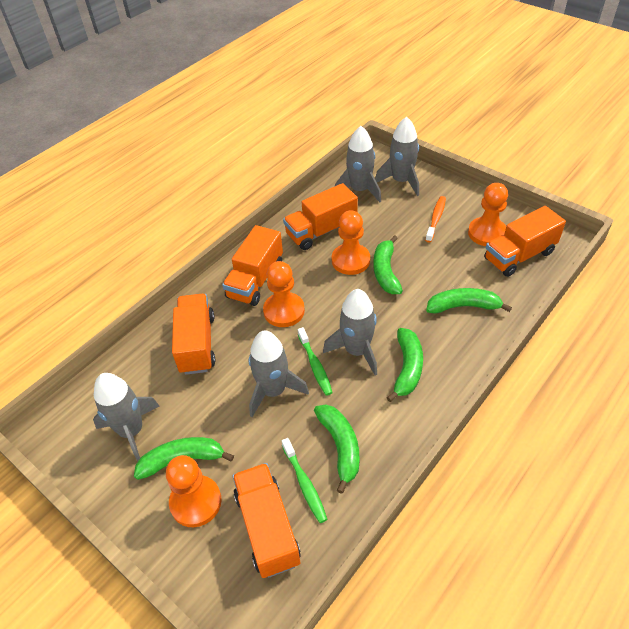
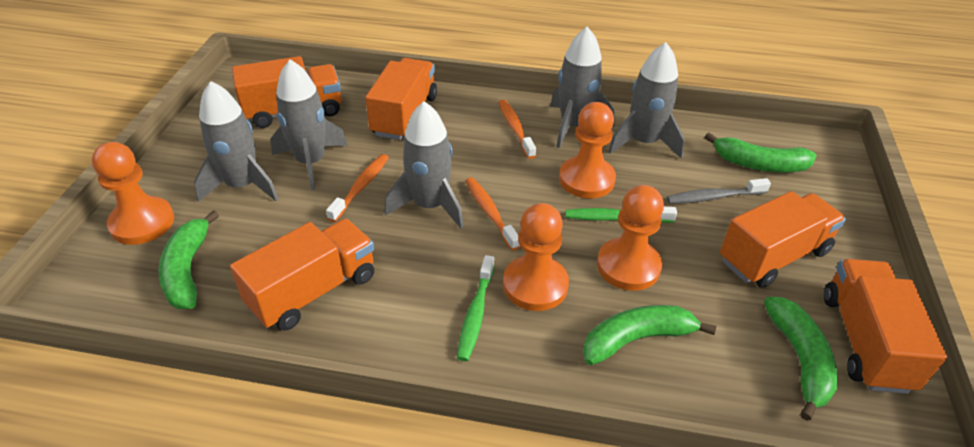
green banana: 5 -> 4
grey toothbrush: 0 -> 1
orange toothbrush: 1 -> 3

